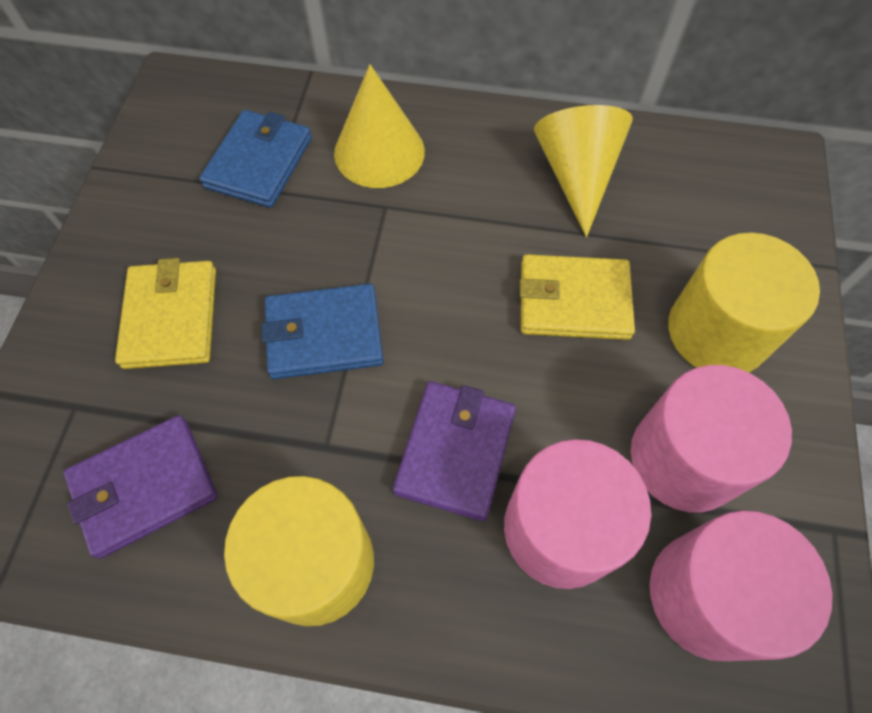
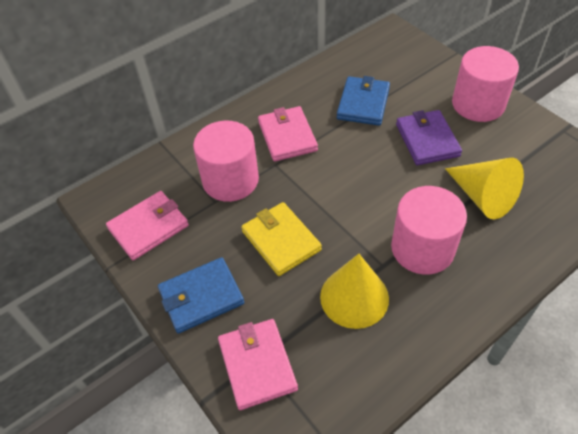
pink wallet: 0 -> 3
purple wallet: 2 -> 1
yellow cylinder: 2 -> 0
yellow wallet: 2 -> 1

